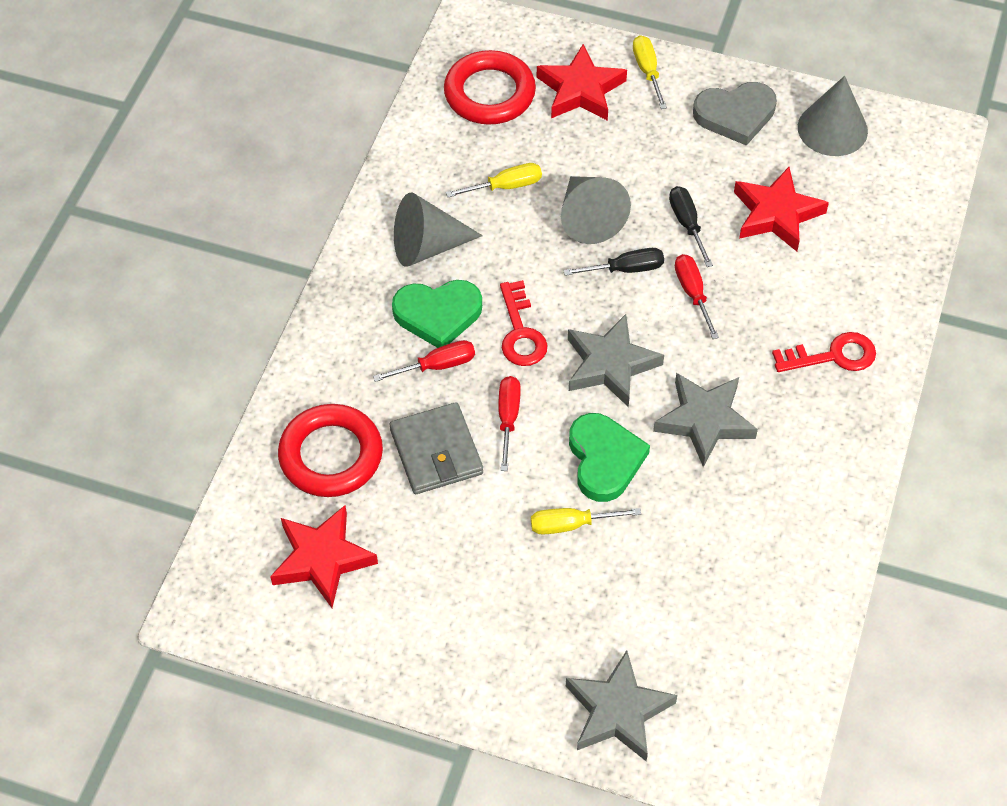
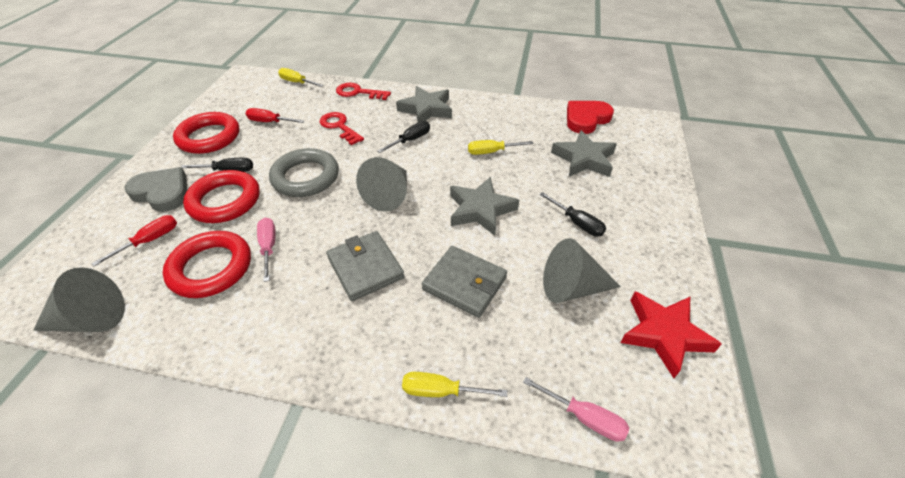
black screwdriver: 2 -> 3
green heart: 2 -> 0
grey ring: 0 -> 1
grey wallet: 1 -> 2
pink screwdriver: 0 -> 2
red heart: 0 -> 1
red ring: 2 -> 3
red screwdriver: 3 -> 2
red star: 3 -> 1

